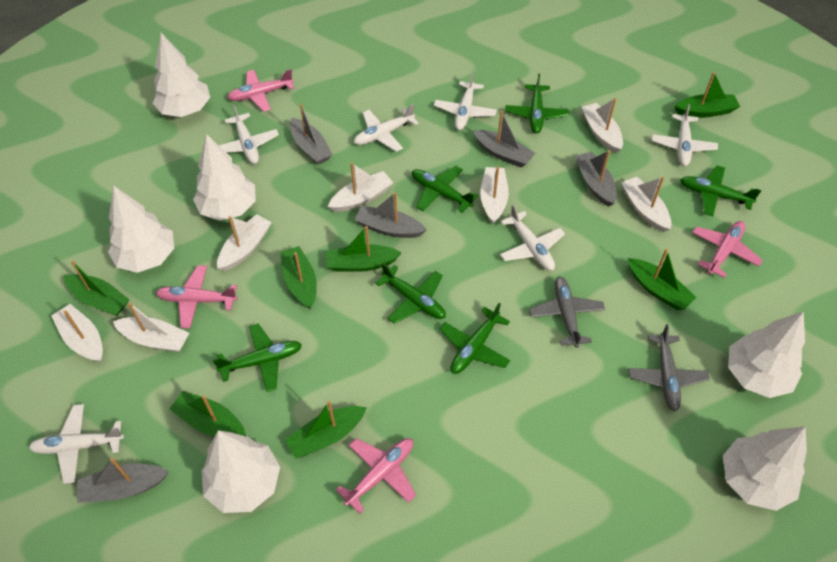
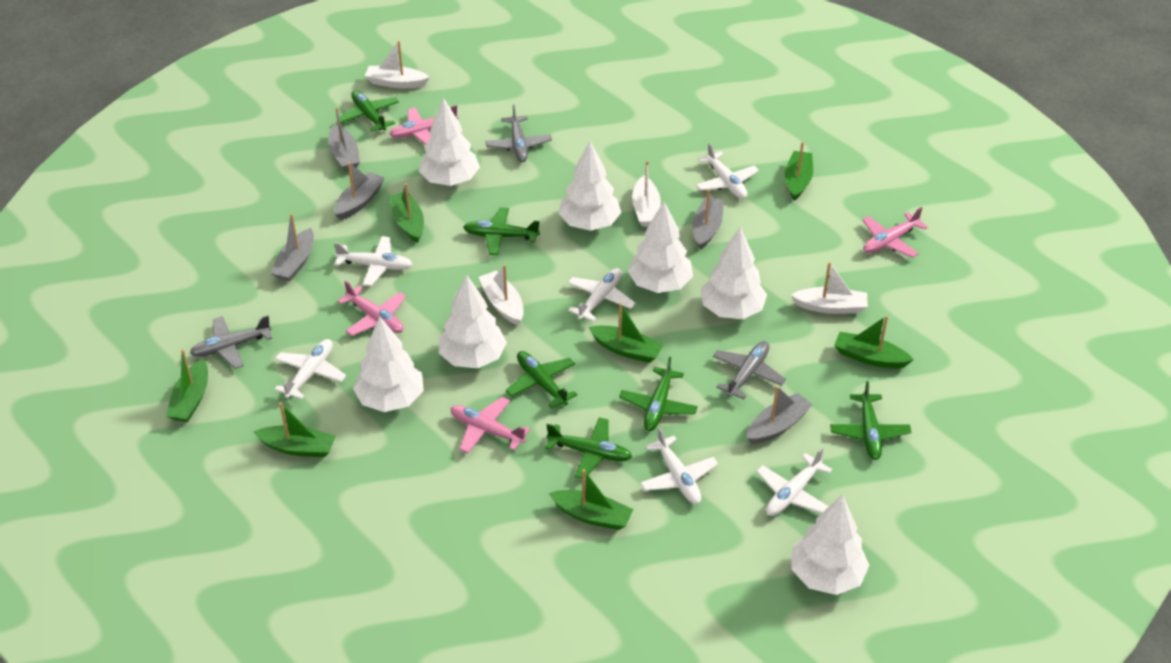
grey plane: 2 -> 3
white boat: 7 -> 4
white tree: 6 -> 7

